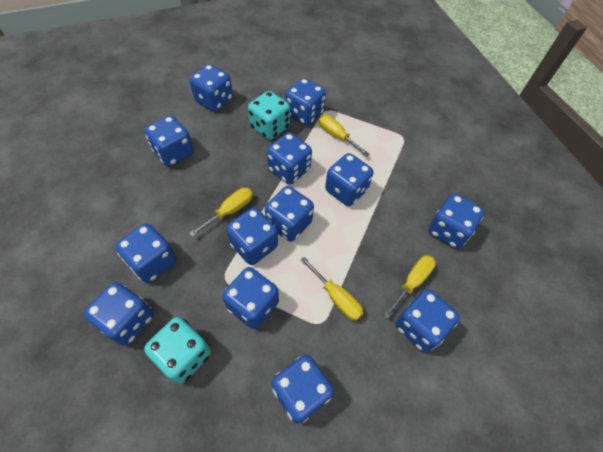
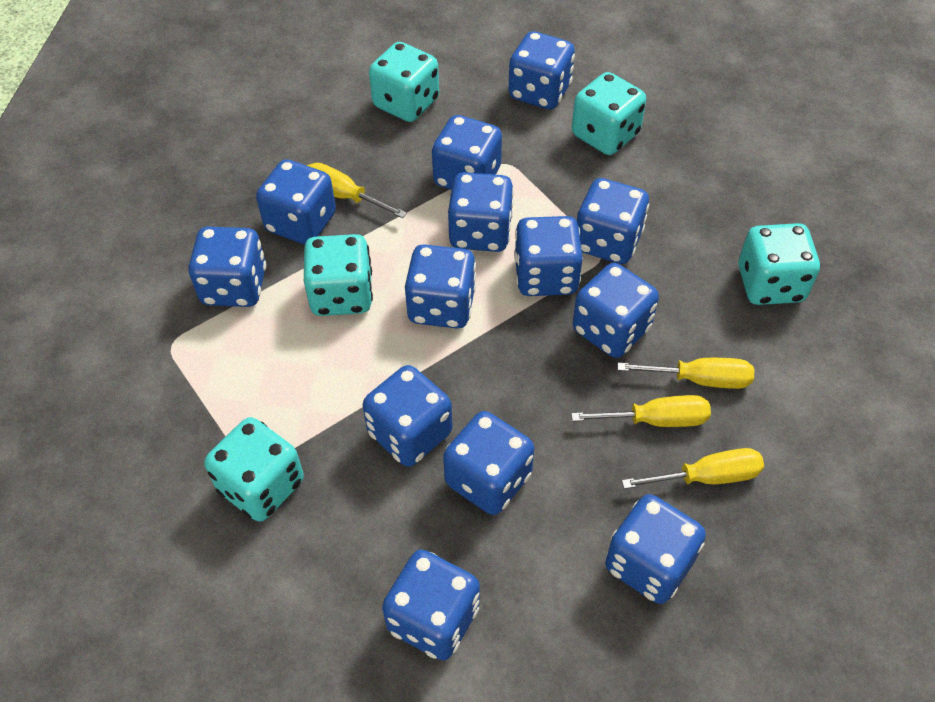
turquoise dice: 2 -> 5

